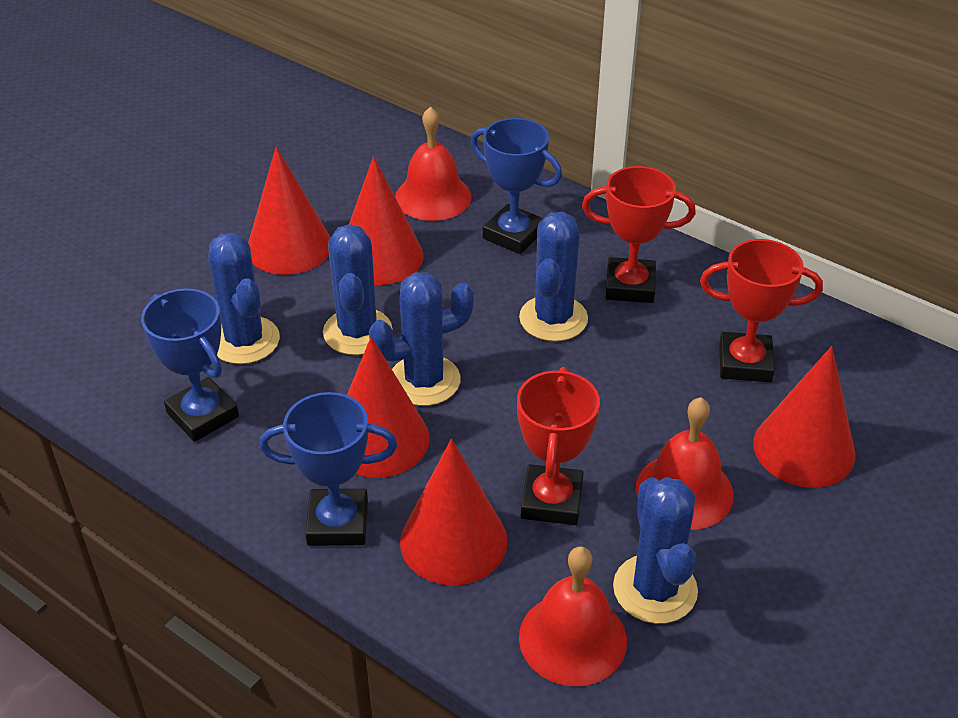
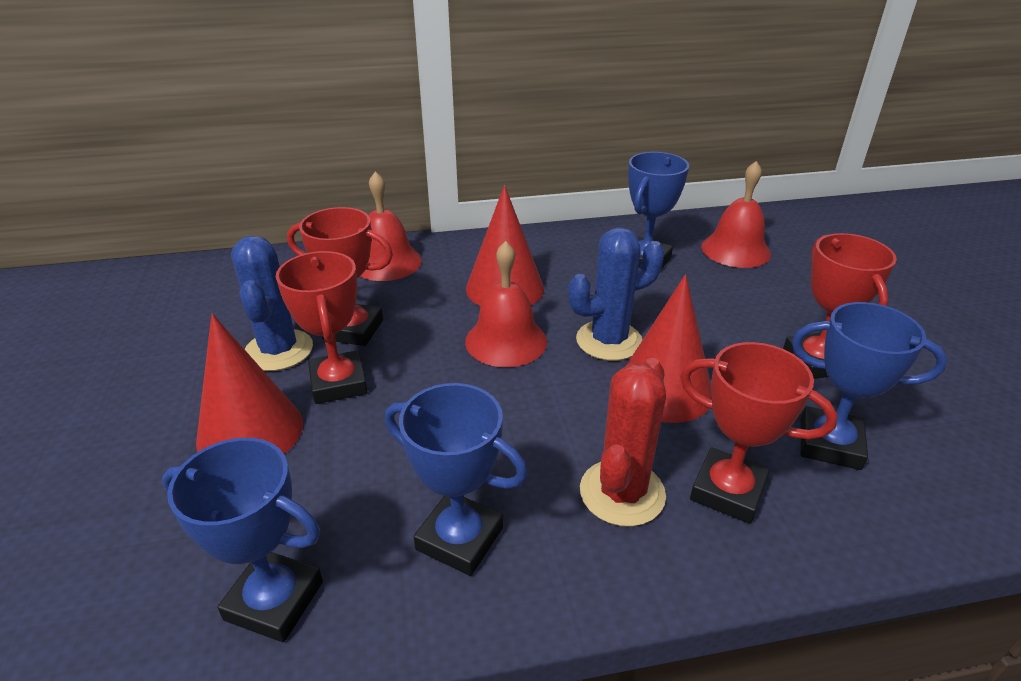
blue cactus: 5 -> 2
blue trophy: 3 -> 4
red cactus: 0 -> 1
red cone: 5 -> 3
red trophy: 3 -> 4

